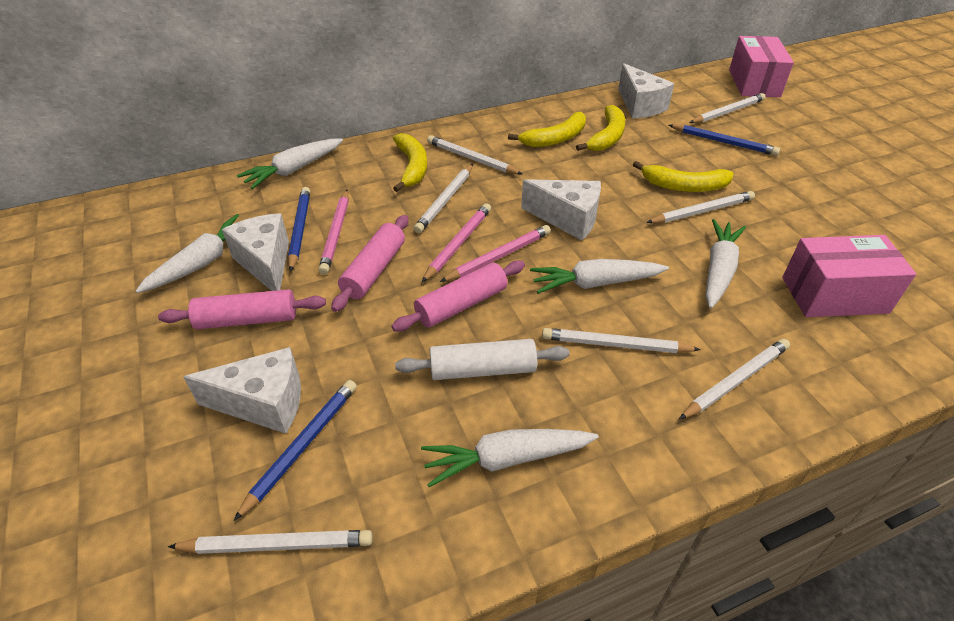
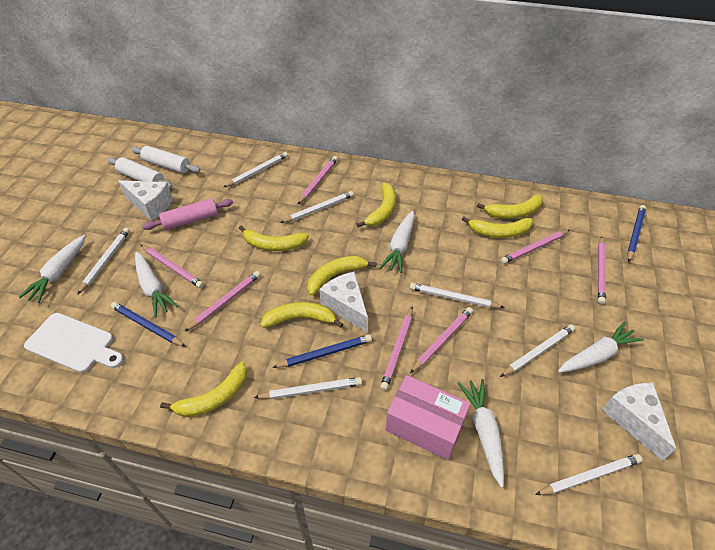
pink box: 2 -> 1
pink pencil: 3 -> 7
pink rolling pin: 3 -> 1
white cheese: 4 -> 3
white cutting board: 0 -> 1
white rolling pin: 1 -> 2
yellow banana: 4 -> 7

